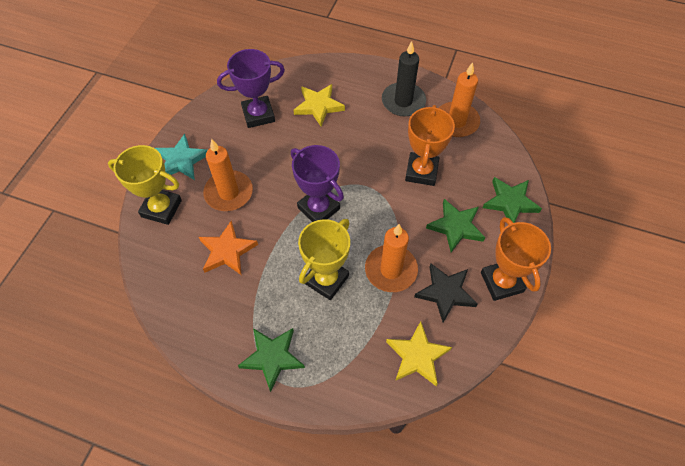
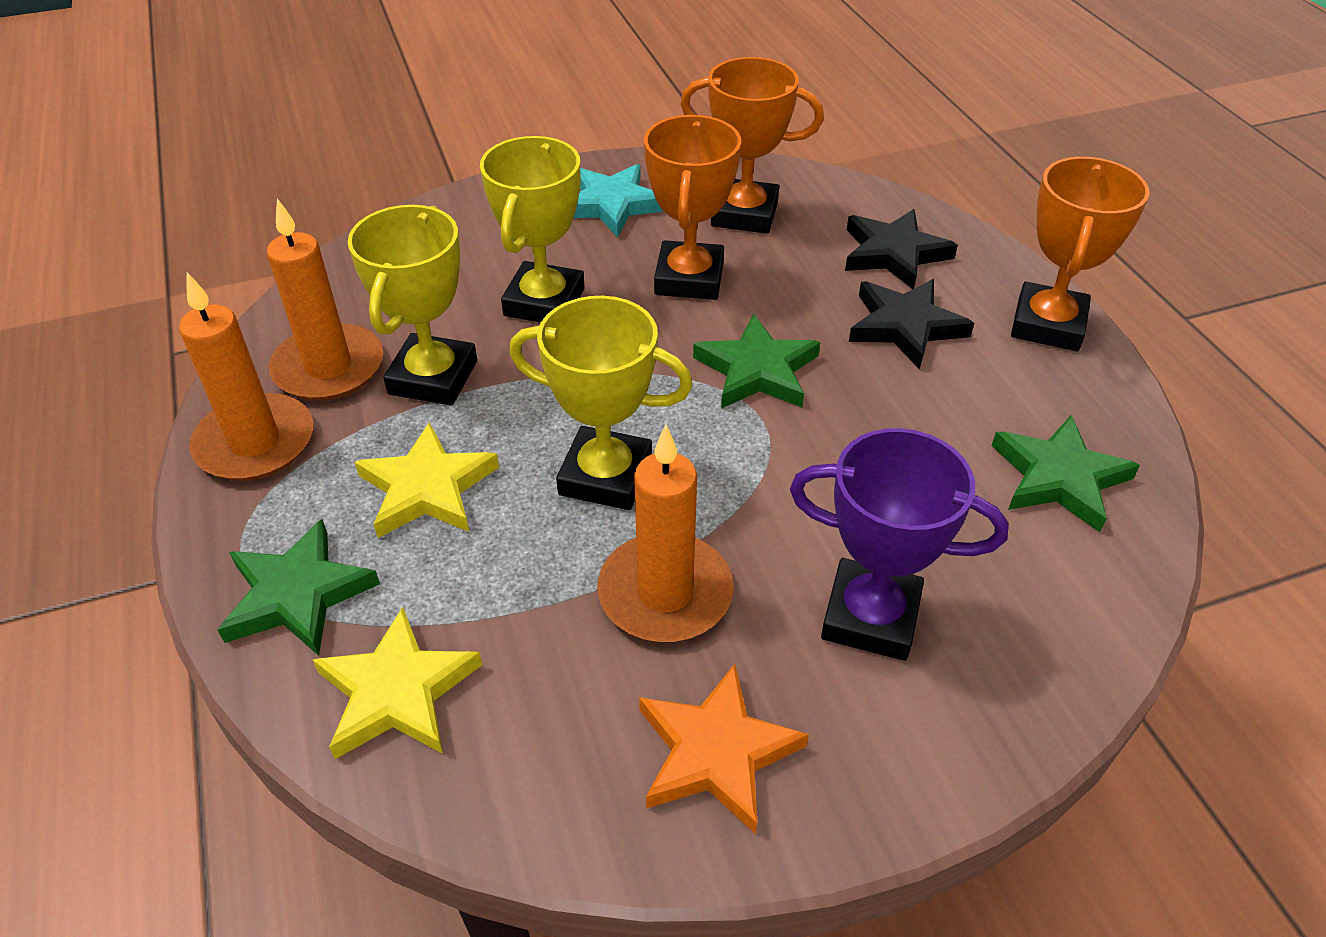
black candle: 1 -> 0
black star: 1 -> 2
orange trophy: 2 -> 3
purple trophy: 2 -> 1
yellow trophy: 2 -> 3

